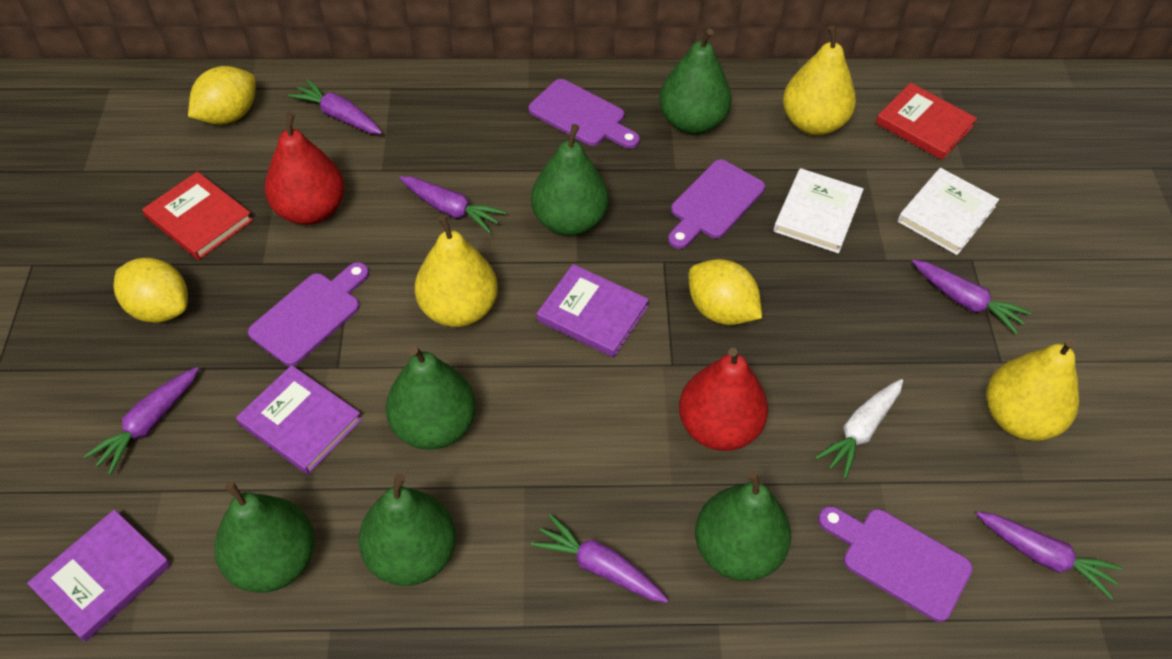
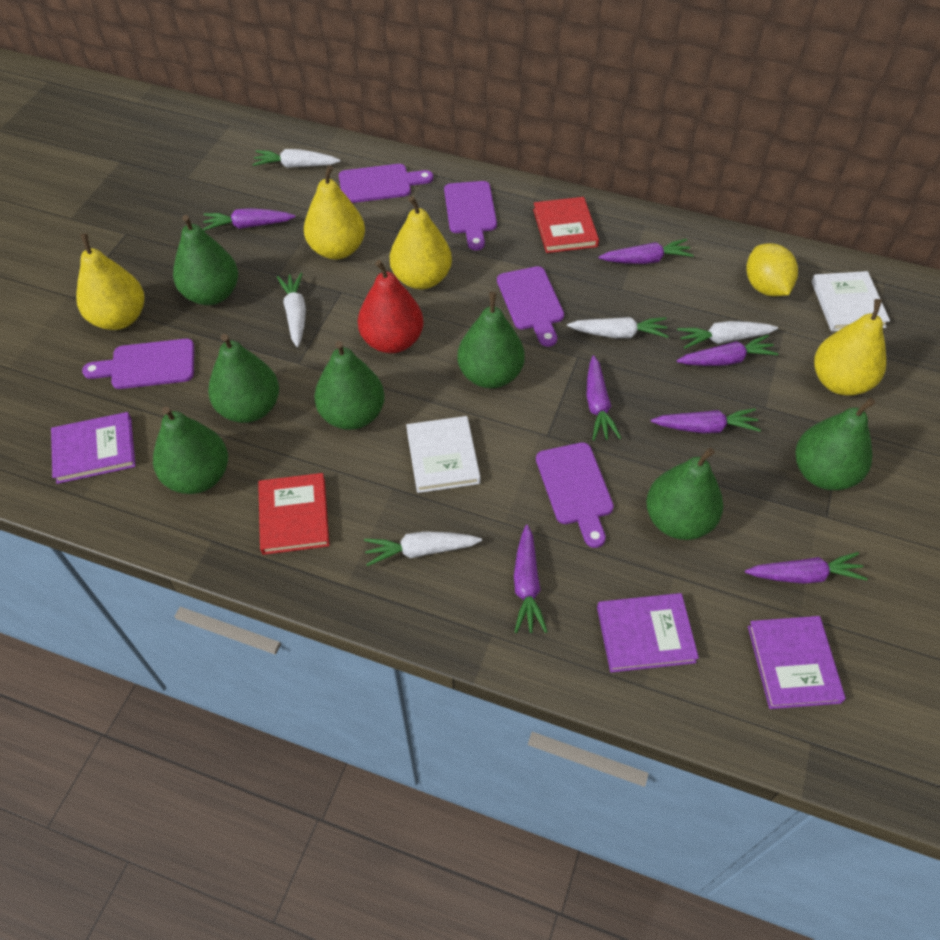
green pear: 6 -> 7
purple carrot: 6 -> 7
purple cutting board: 4 -> 5
red pear: 2 -> 1
white carrot: 1 -> 5
yellow lemon: 3 -> 1
yellow pear: 3 -> 4

